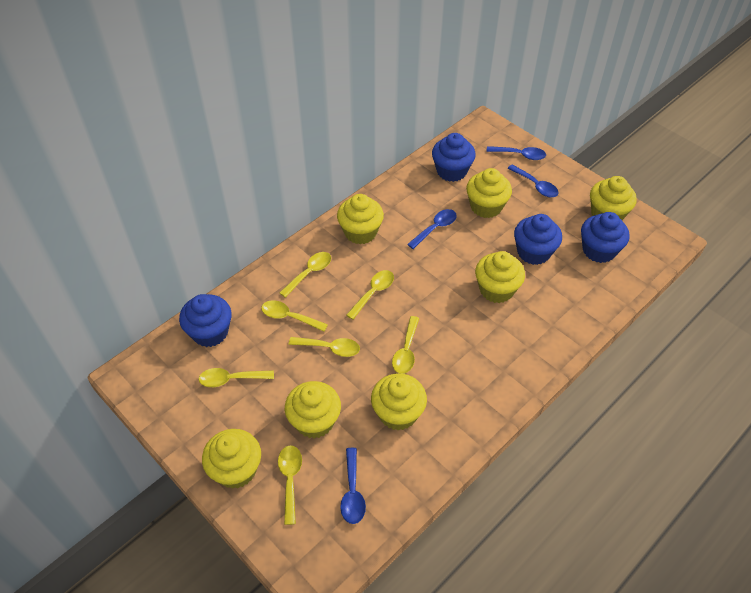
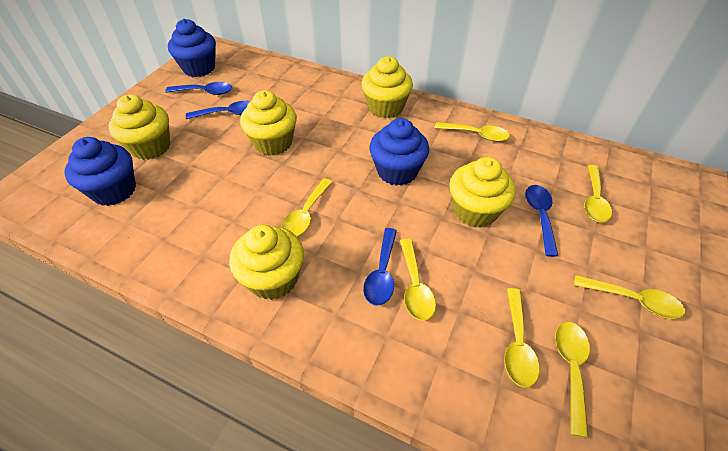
blue cupcake: 4 -> 3
yellow cupcake: 7 -> 5

